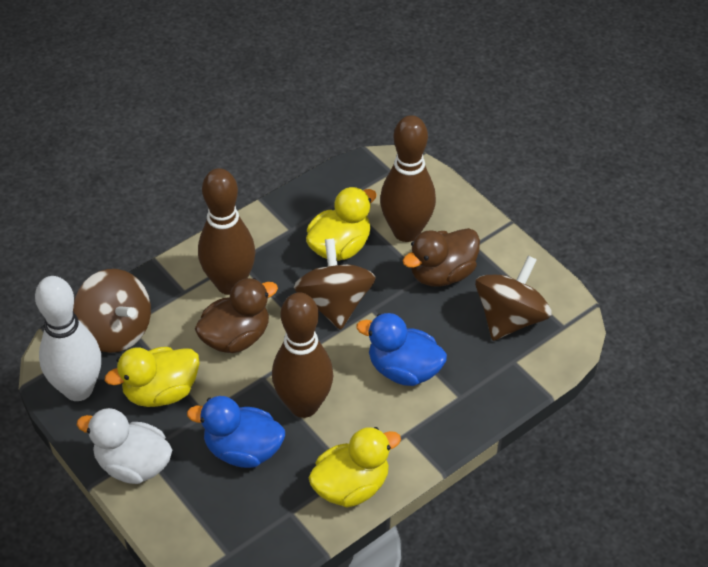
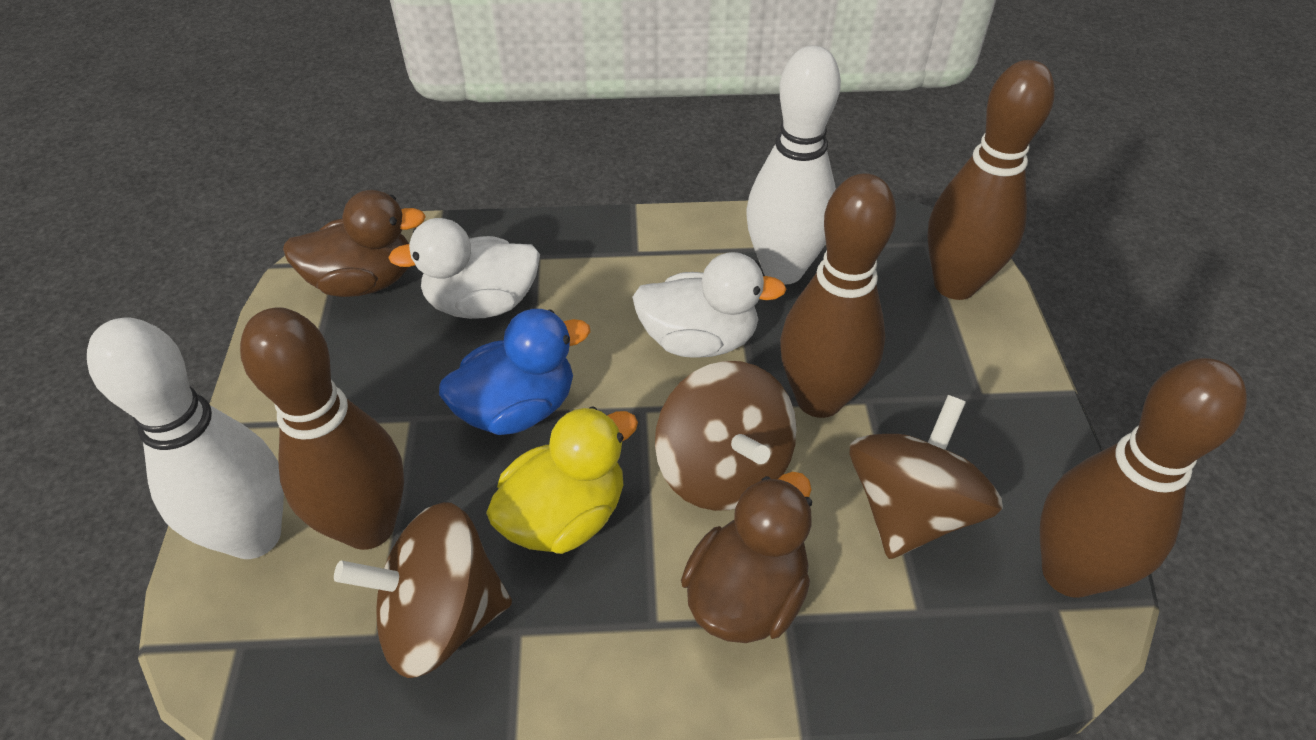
blue duck: 2 -> 1
brown bowling pin: 3 -> 4
white bowling pin: 1 -> 2
white duck: 1 -> 2
yellow duck: 3 -> 1

